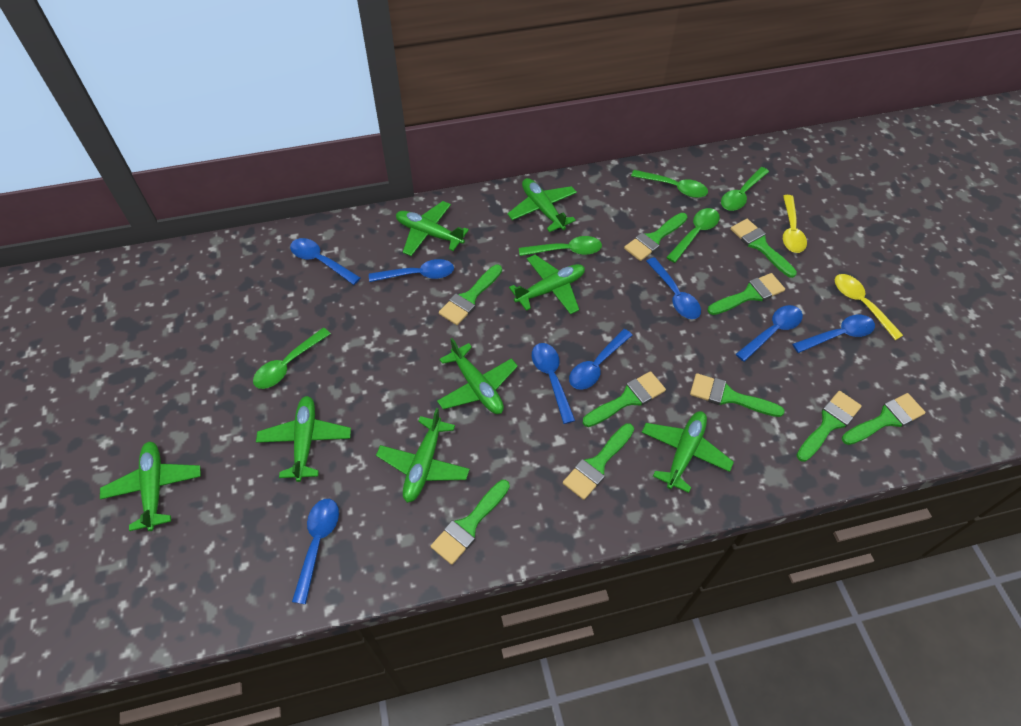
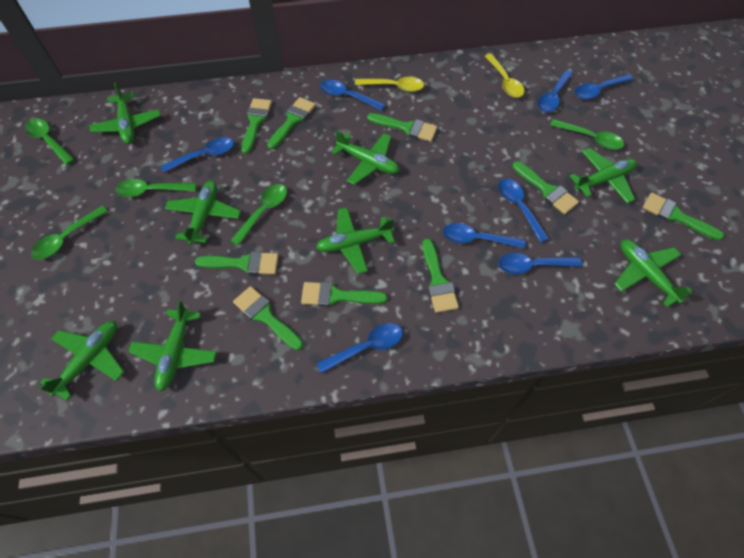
green brush: 10 -> 9

